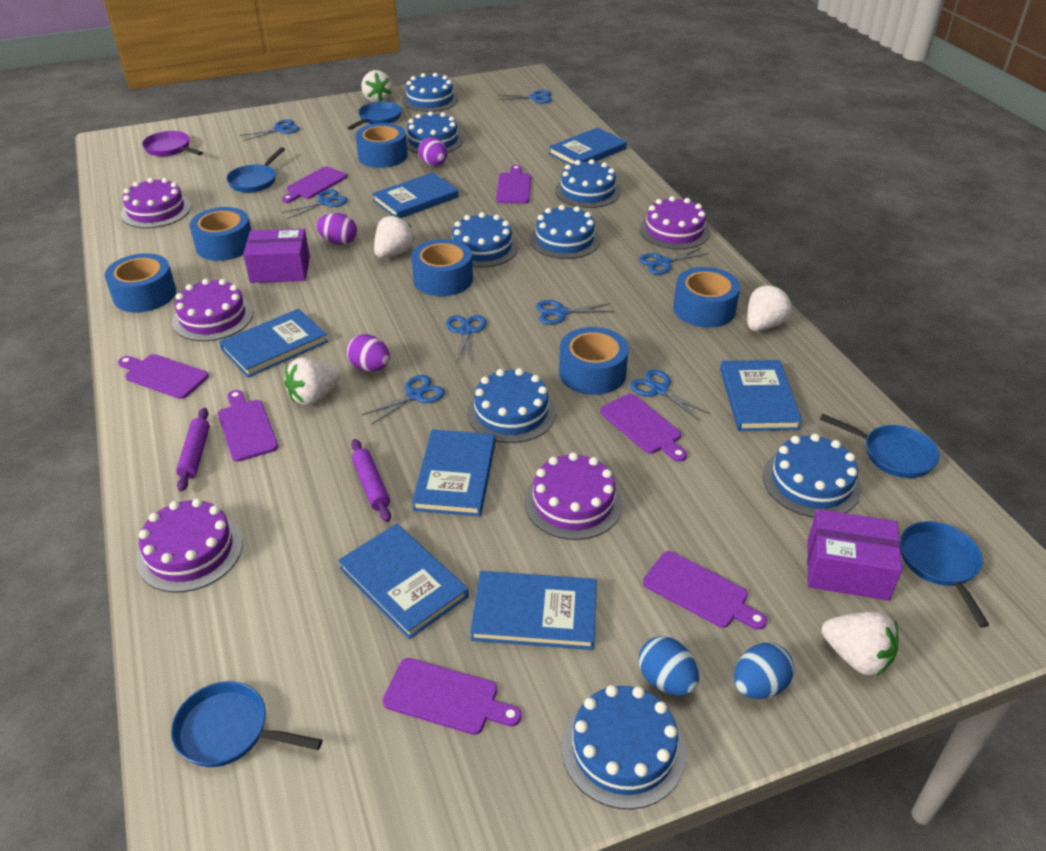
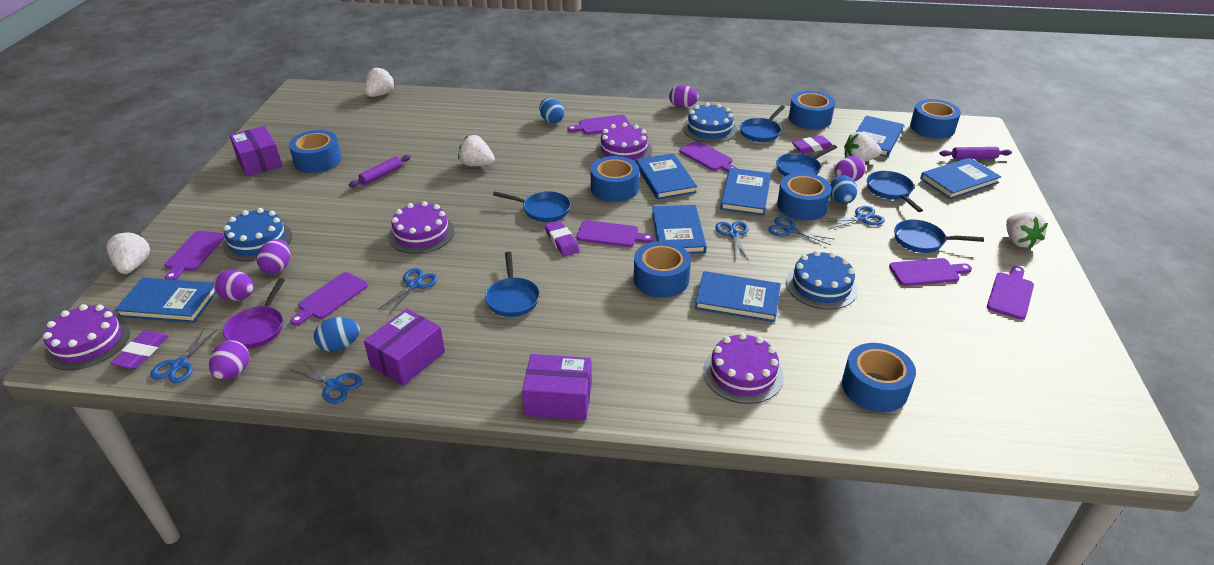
blue cake: 8 -> 3
blue egg: 2 -> 3
blue pan: 5 -> 6
blue scissors: 8 -> 6
blue tape: 6 -> 7
purple box: 2 -> 3
purple cake: 5 -> 4
purple egg: 3 -> 5
purple eraser: 0 -> 3

